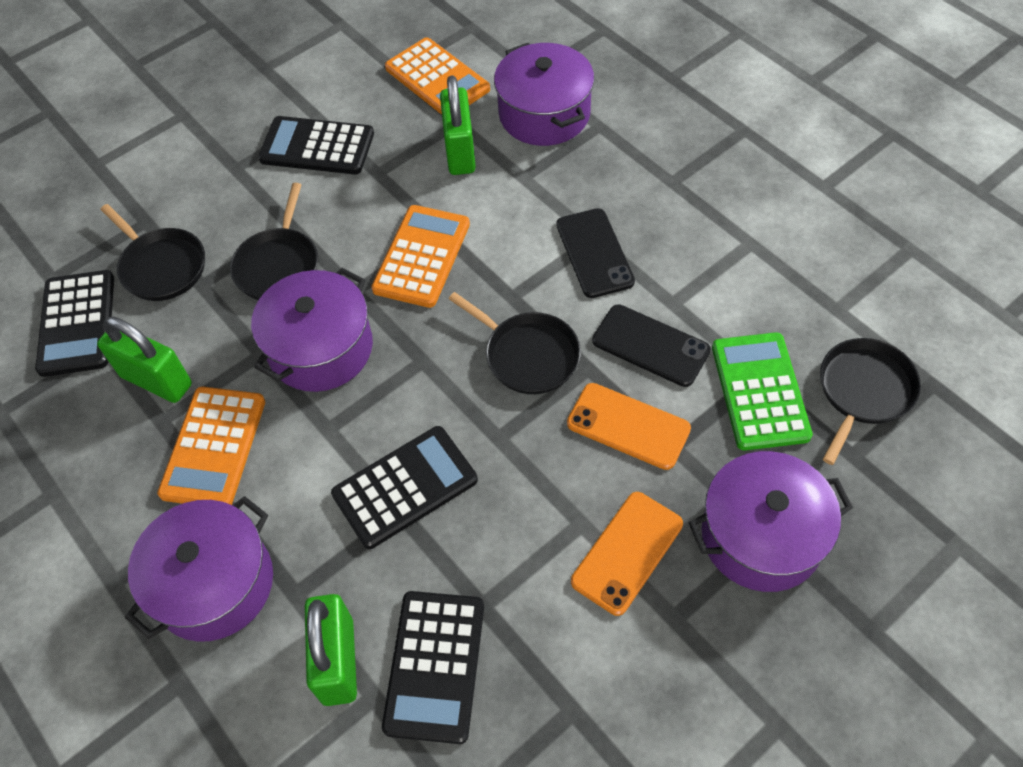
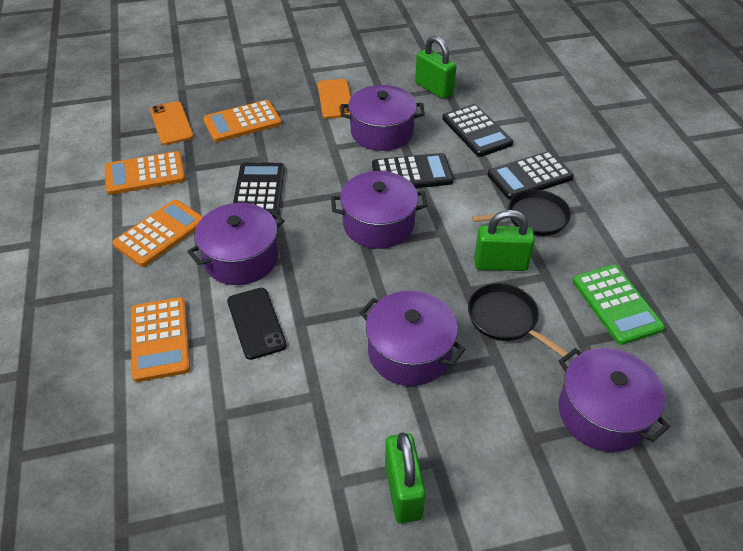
black pan: 4 -> 2
black phone: 2 -> 1
orange calculator: 3 -> 4
purple pot: 4 -> 5

